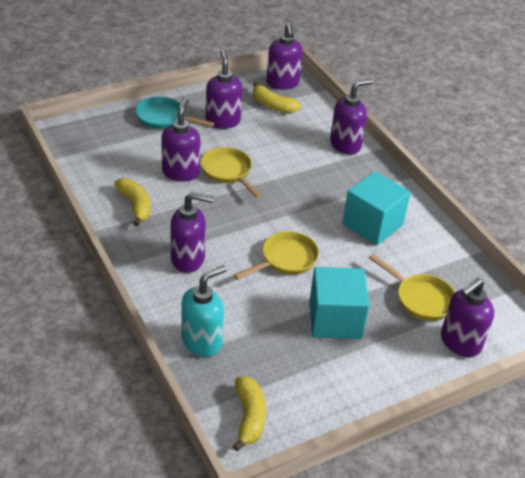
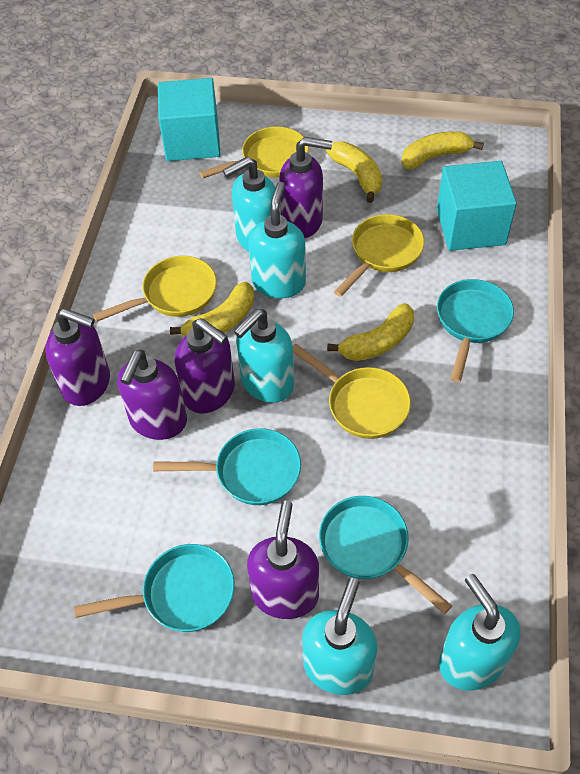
purple soap dispenser: 6 -> 5
turquoise pan: 1 -> 4
turquoise soap dispenser: 1 -> 5
yellow banana: 3 -> 4
yellow pan: 3 -> 4

